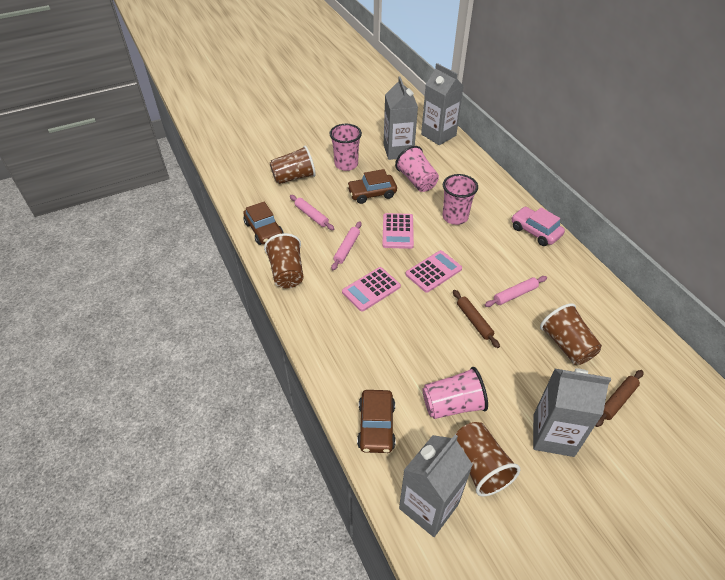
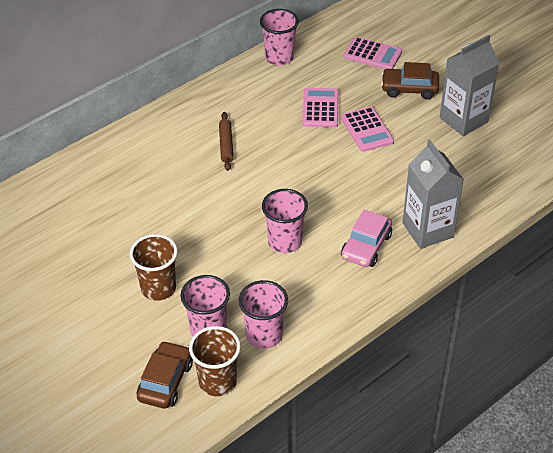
brown car: 3 -> 2
brown cup: 4 -> 2
brown rolling pin: 2 -> 1
grey carton: 4 -> 2
pink rolling pin: 3 -> 0

